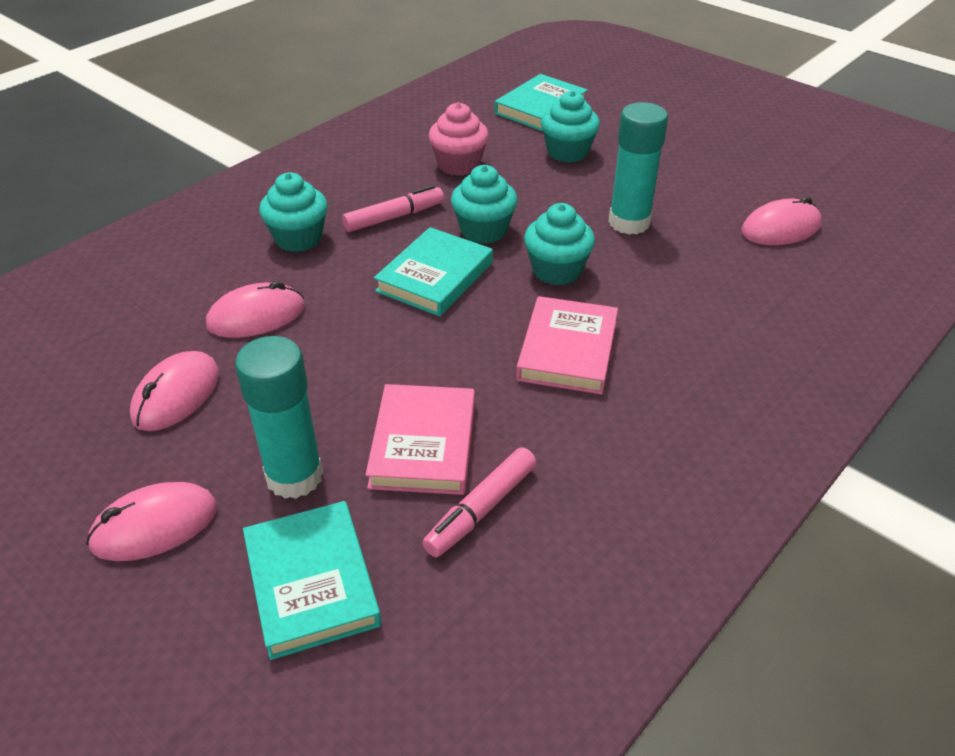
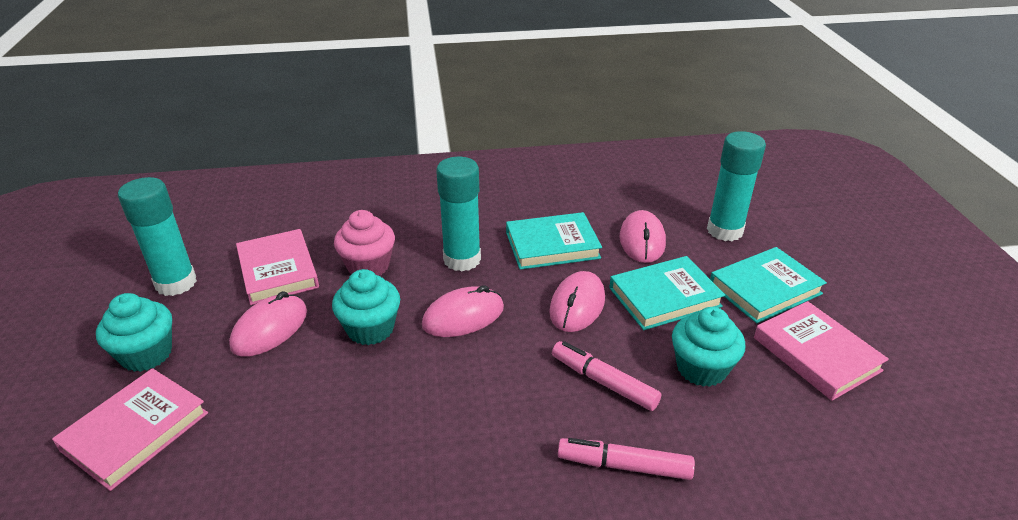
pink book: 2 -> 3
turquoise cupcake: 4 -> 3
turquoise glue stick: 2 -> 3

